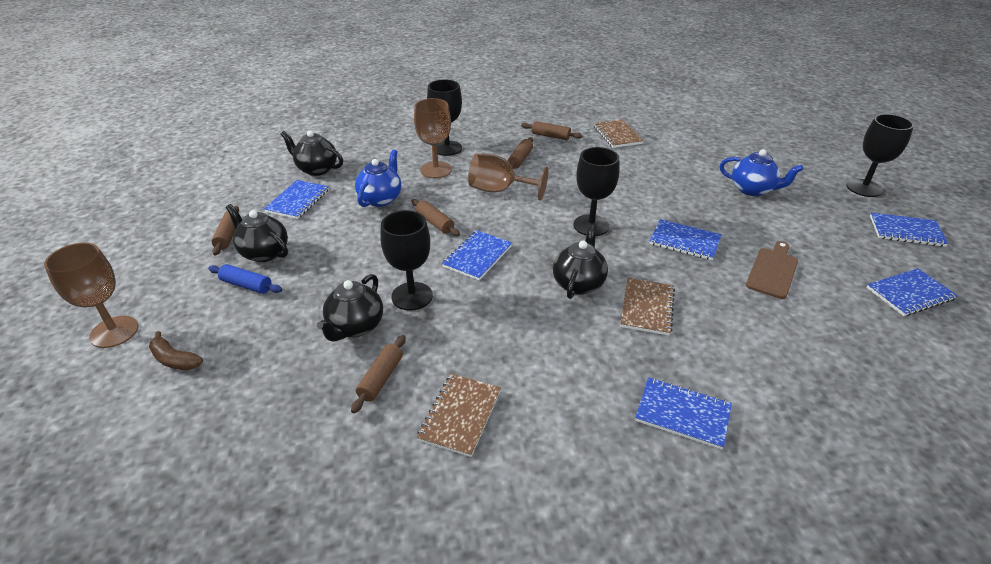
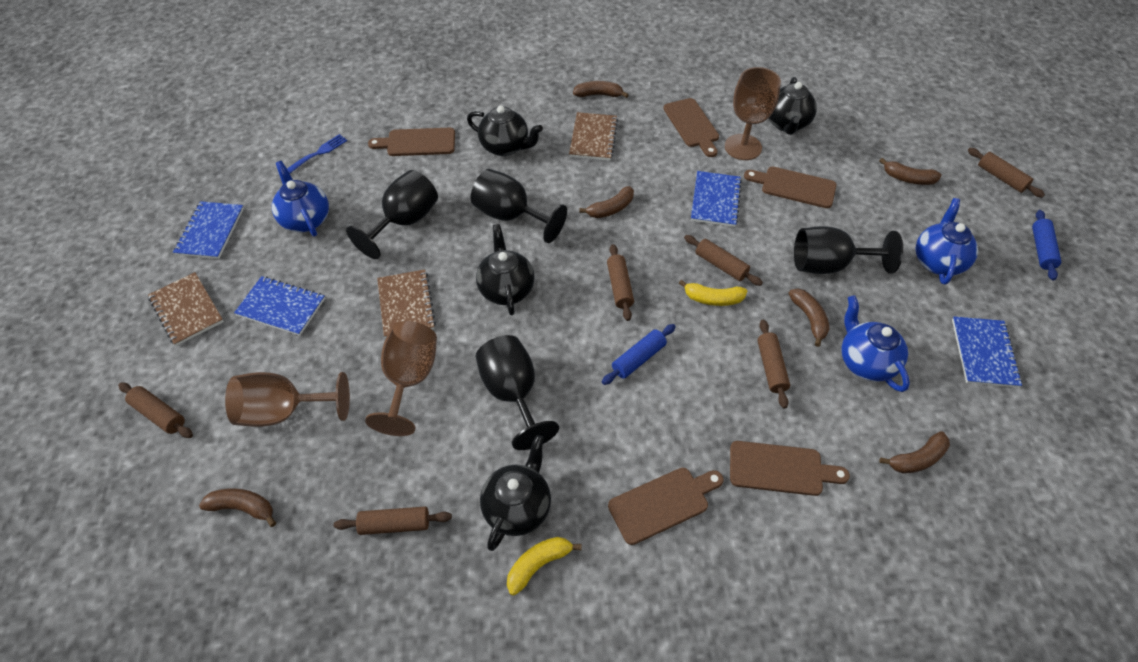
blue fork: 0 -> 1
blue notebook: 6 -> 4
blue rolling pin: 1 -> 2
blue teapot: 2 -> 3
brown banana: 1 -> 6
brown cutting board: 1 -> 5
brown rolling pin: 5 -> 6
yellow banana: 0 -> 2

